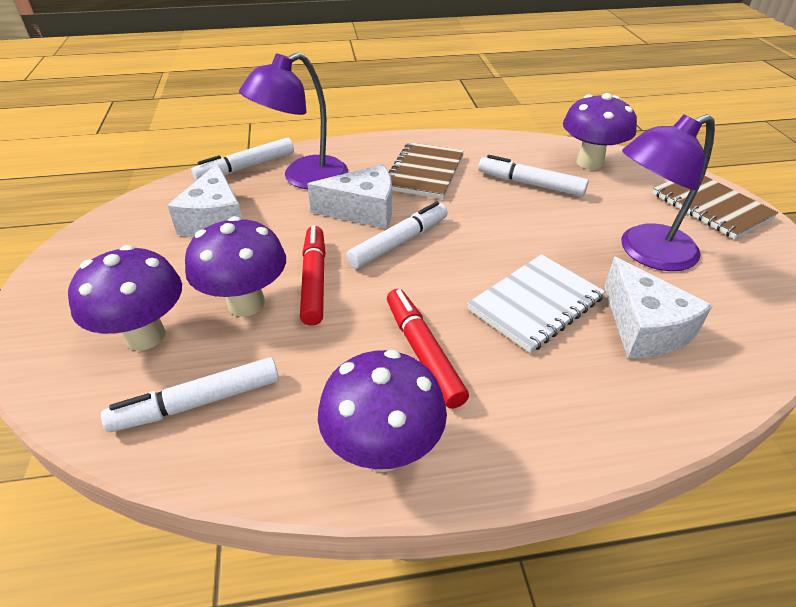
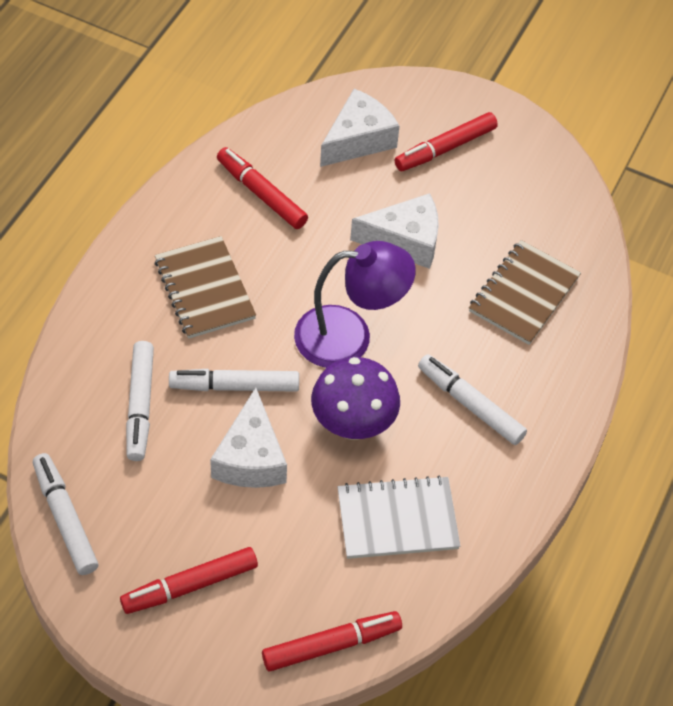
purple lamp: 2 -> 1
purple mushroom: 4 -> 1
red marker: 2 -> 4

